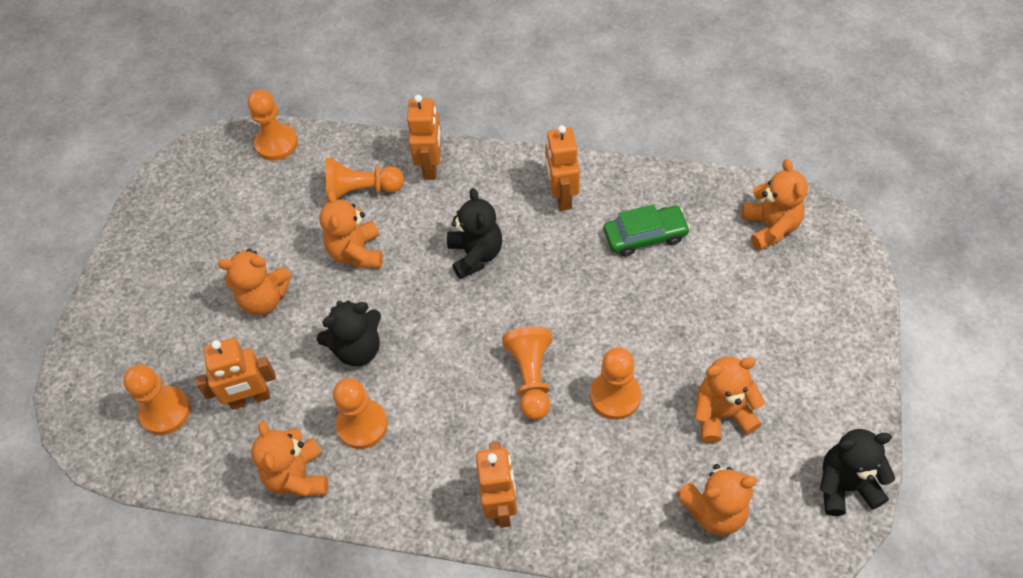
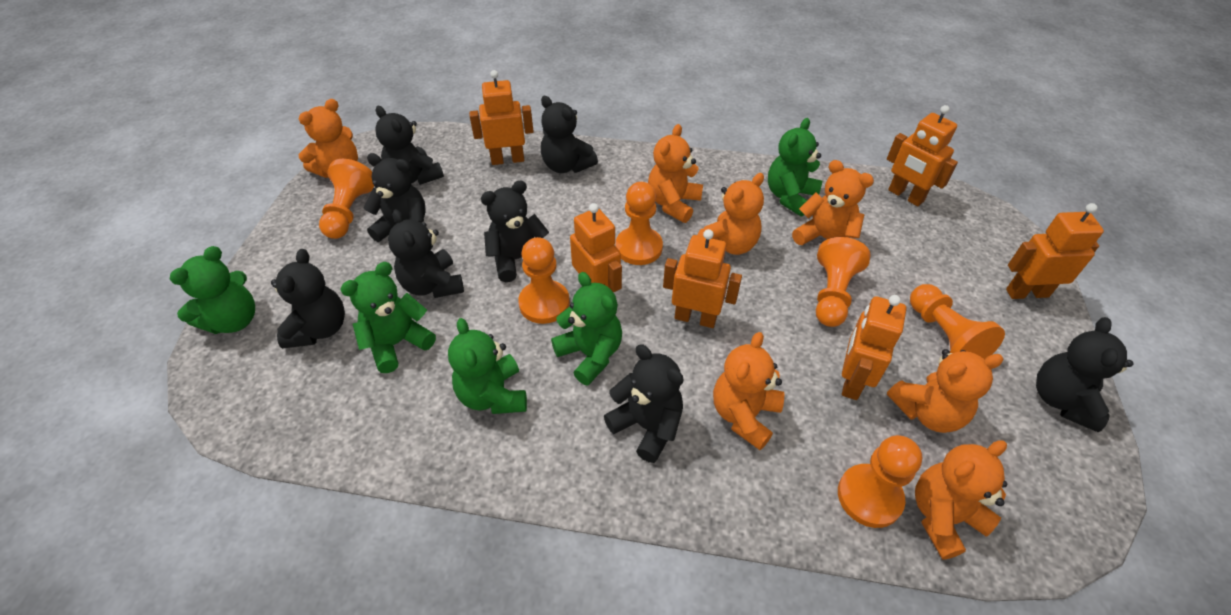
black teddy bear: 3 -> 8
green car: 1 -> 0
green teddy bear: 0 -> 5
orange robot: 4 -> 6
orange teddy bear: 6 -> 7

